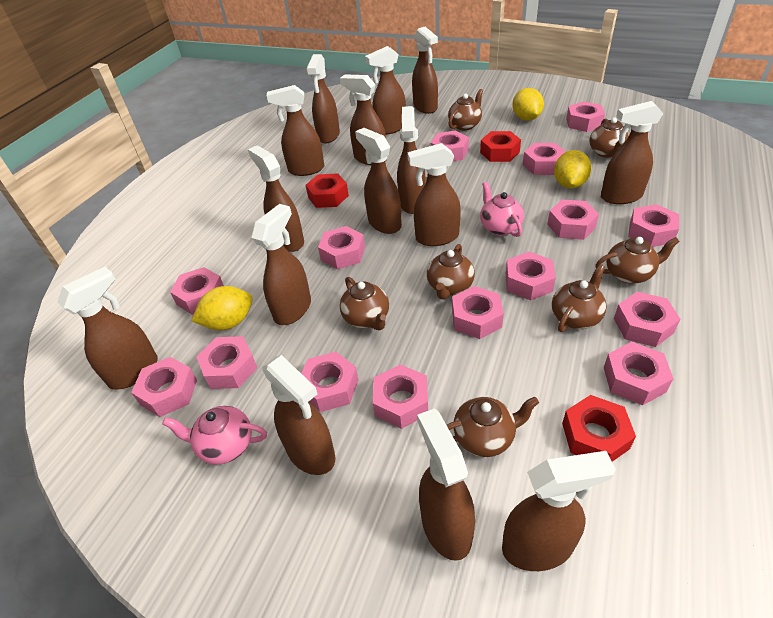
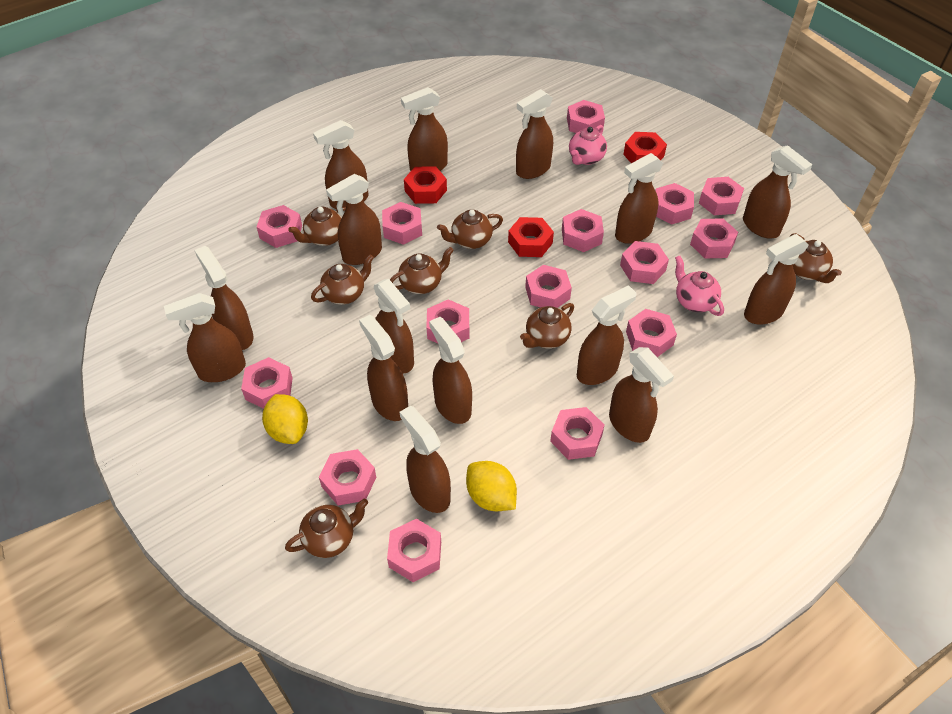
yellow lemon: 3 -> 2

